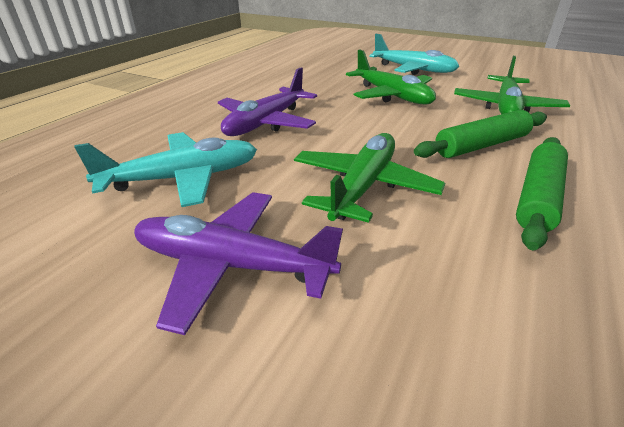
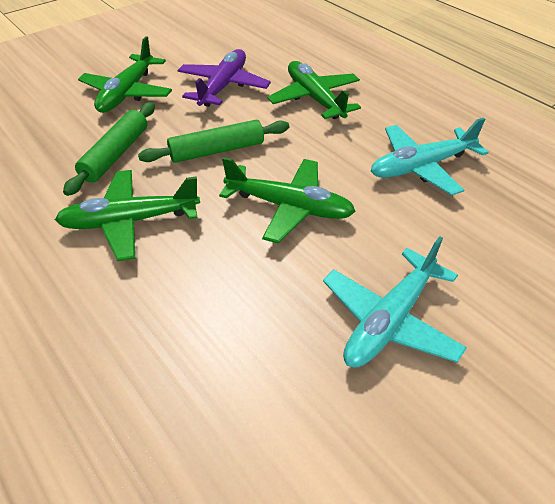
green plane: 3 -> 4
purple plane: 2 -> 1

